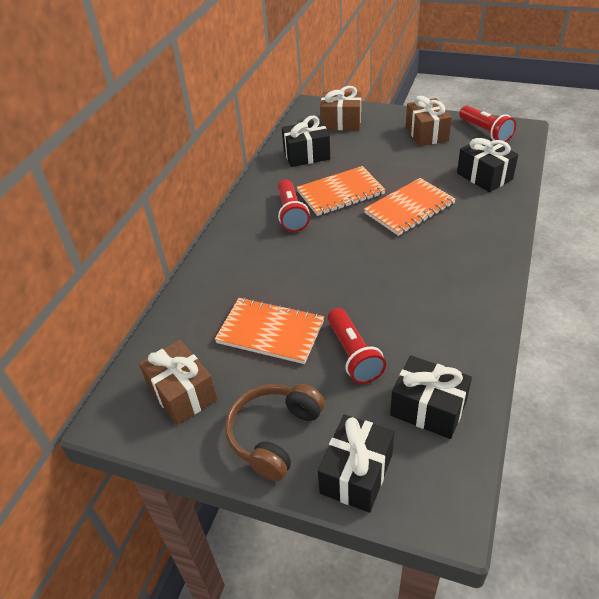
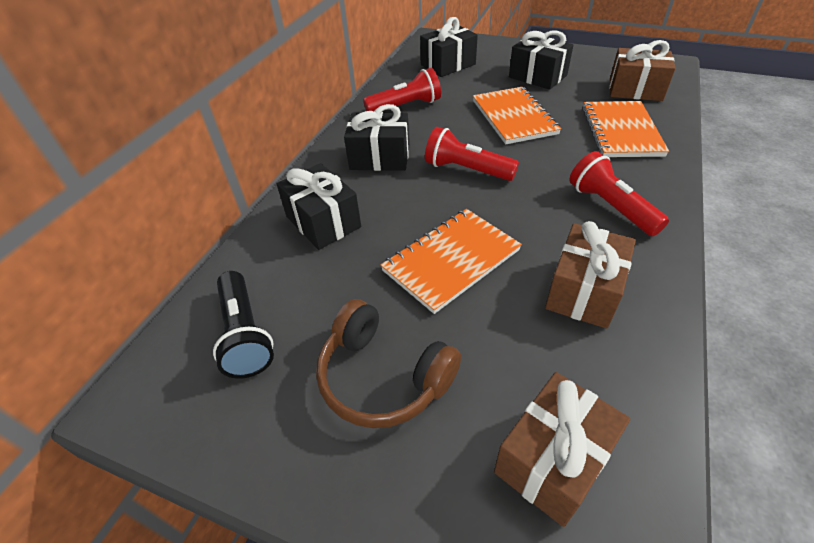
black flashlight: 0 -> 1

